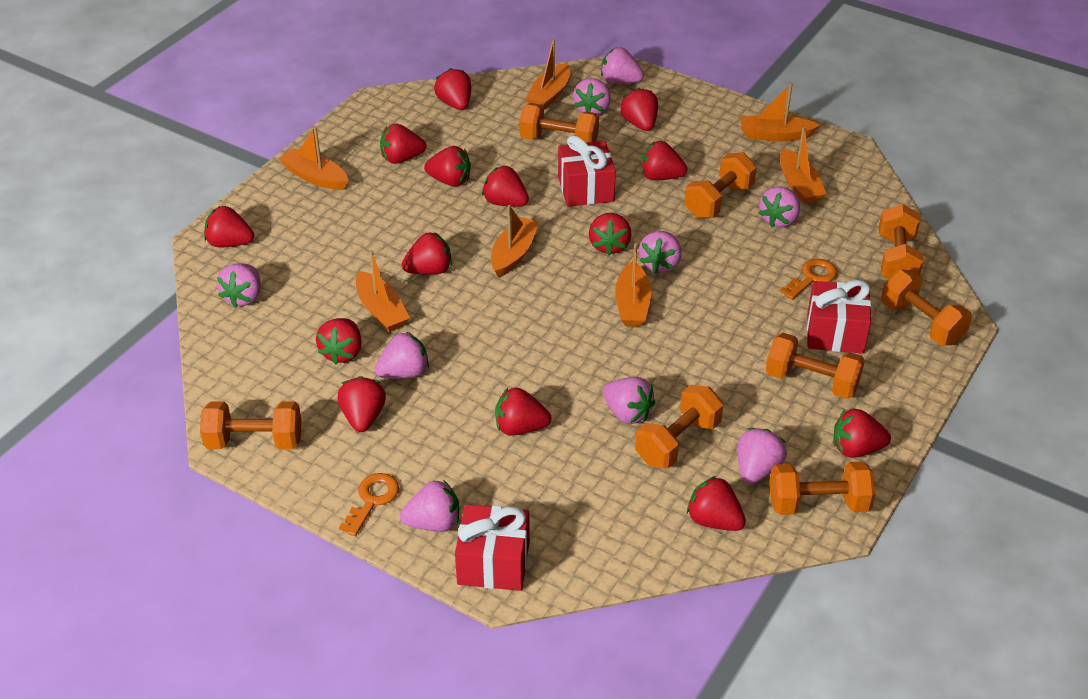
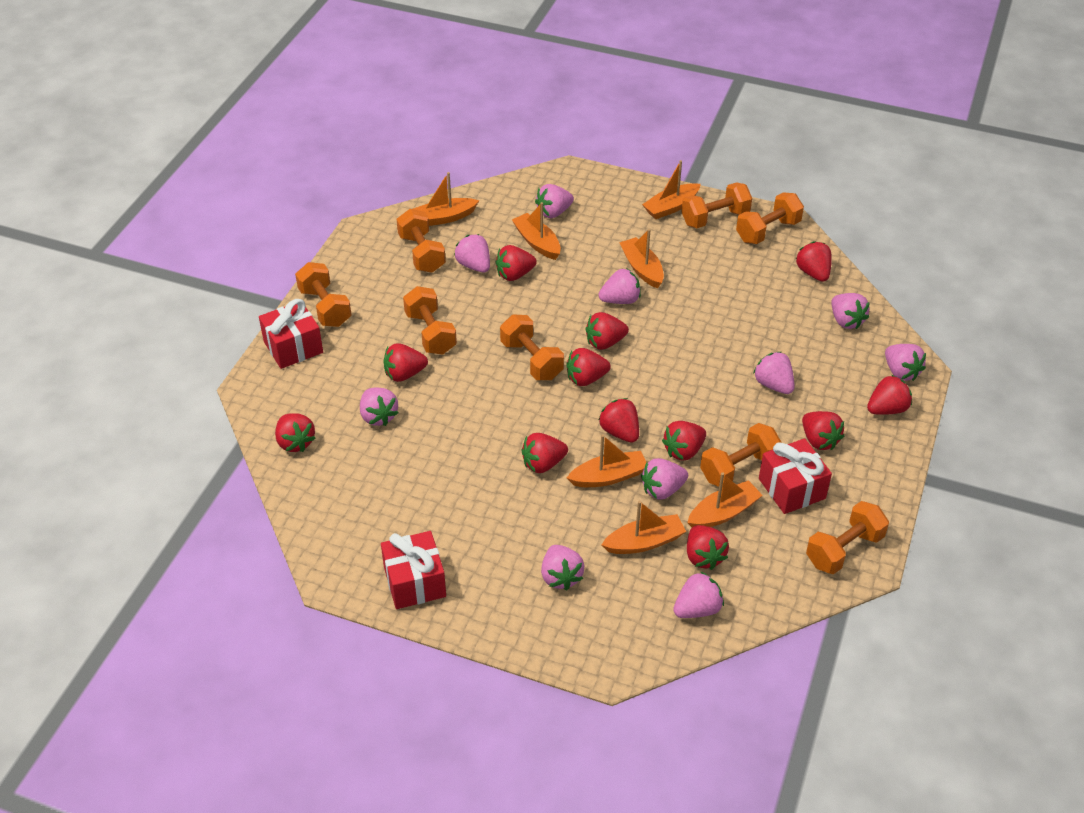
orange key: 2 -> 0
pink strawberry: 9 -> 10
red strawberry: 14 -> 12

